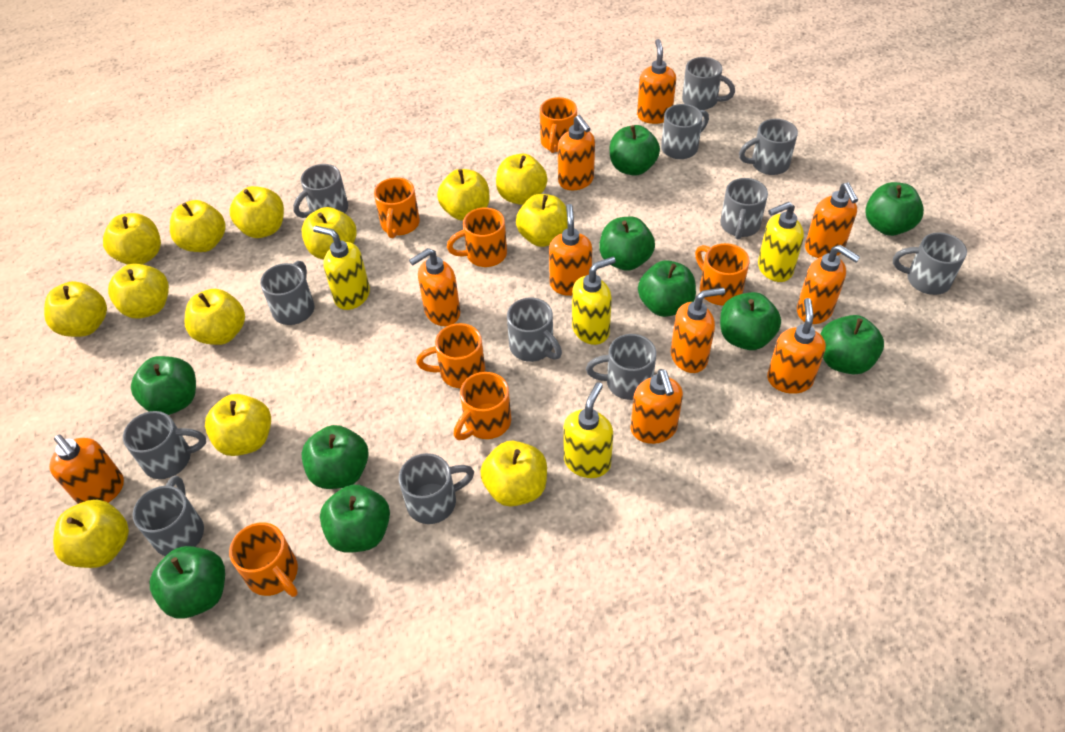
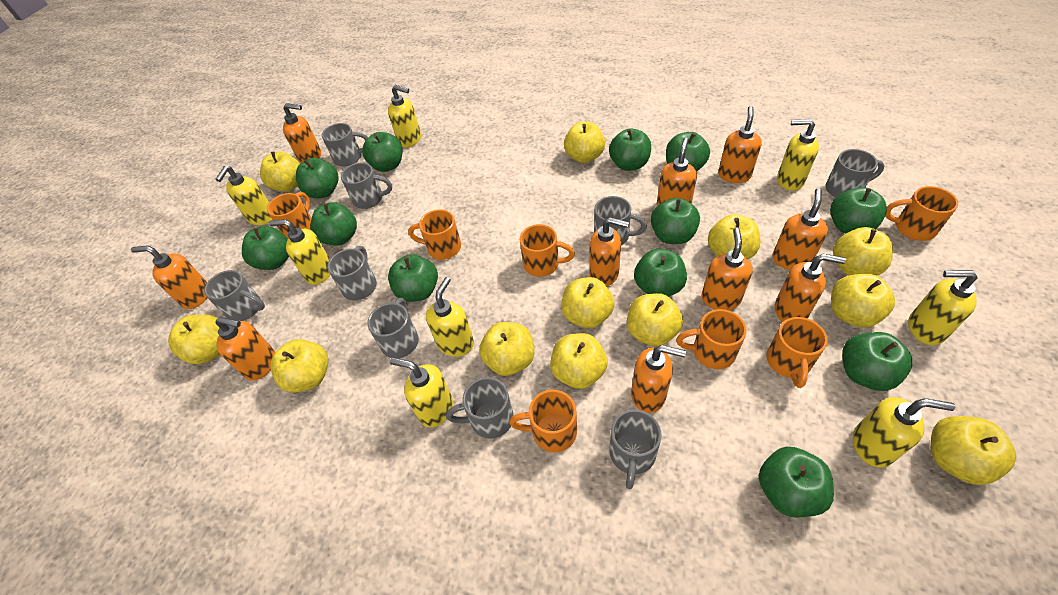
green apple: 10 -> 12
grey mug: 12 -> 9
yellow apple: 13 -> 12
yellow soap dispenser: 4 -> 8

